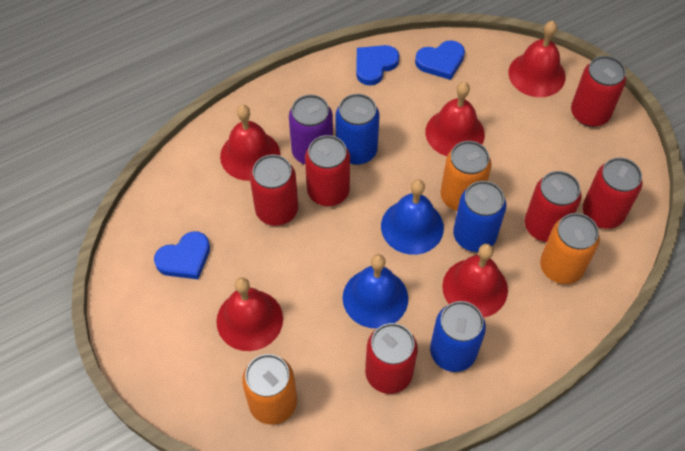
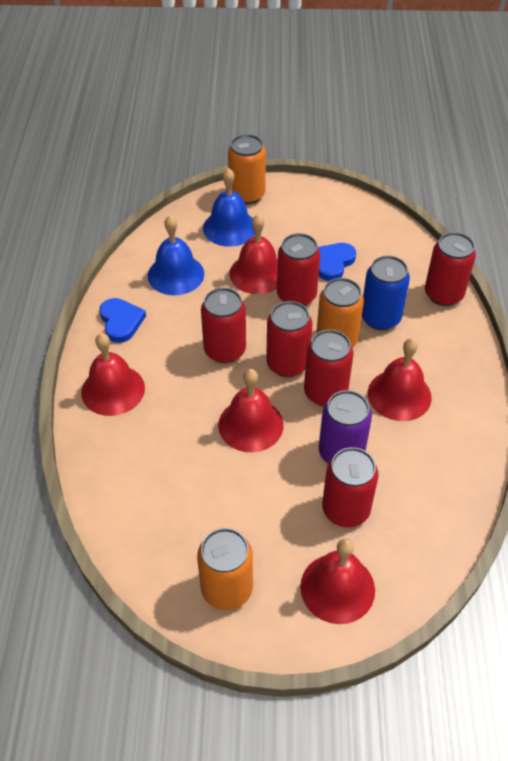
blue can: 3 -> 1
blue heart: 3 -> 2

